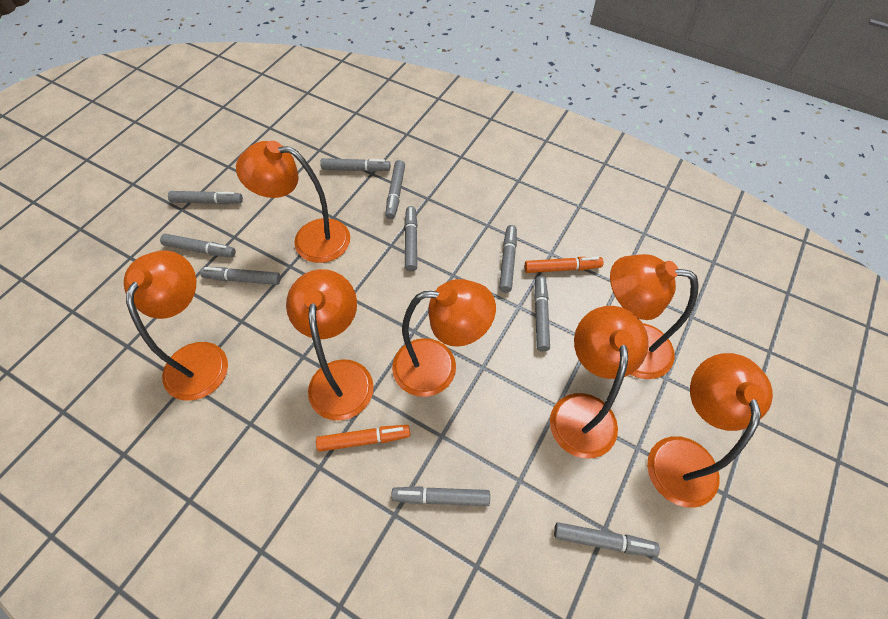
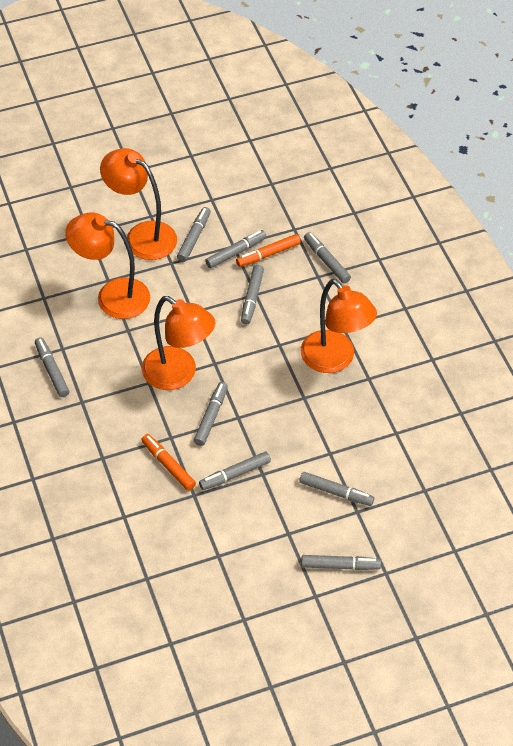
grey marker: 10 -> 9
orange lamp: 7 -> 4

